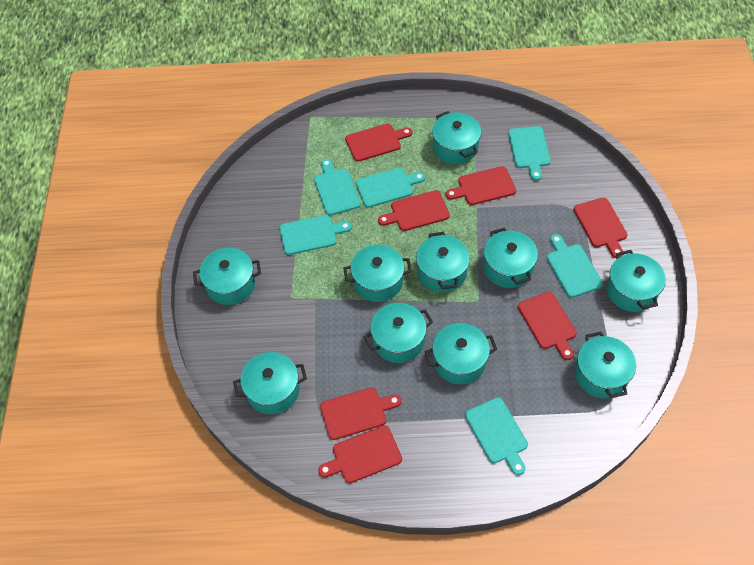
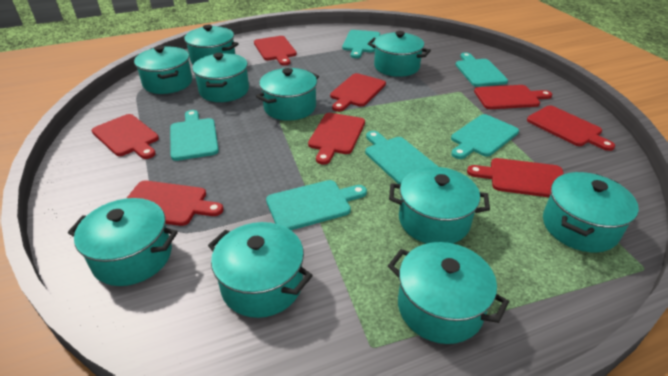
red cutting board: 7 -> 8

